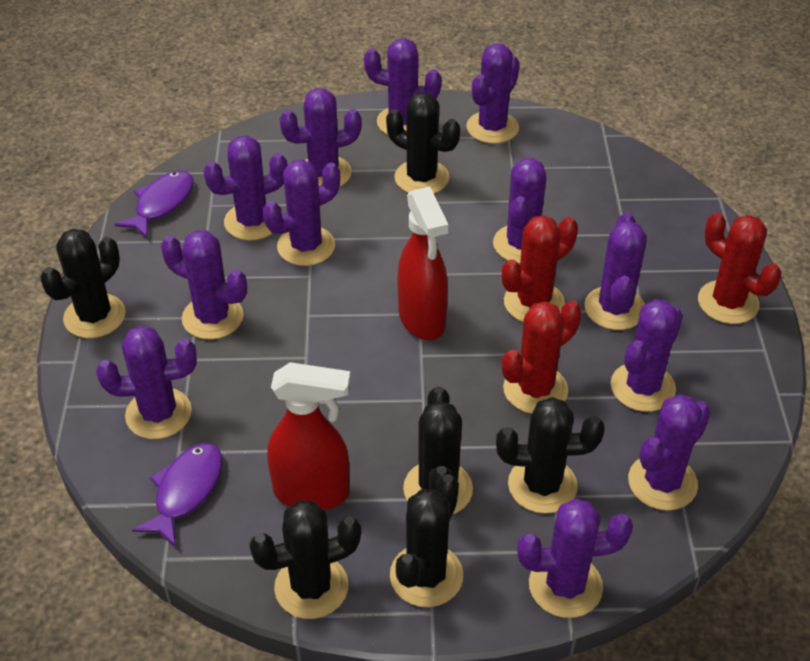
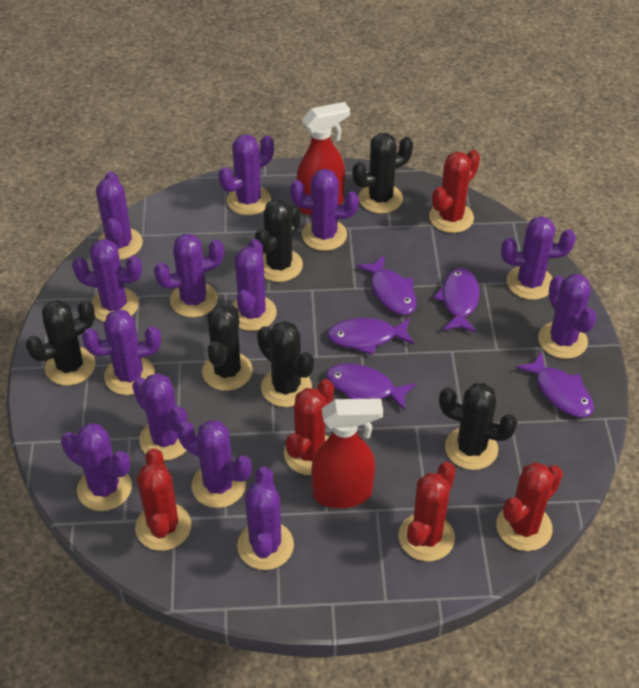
purple cactus: 12 -> 13
purple fish: 2 -> 5
red cactus: 3 -> 5

